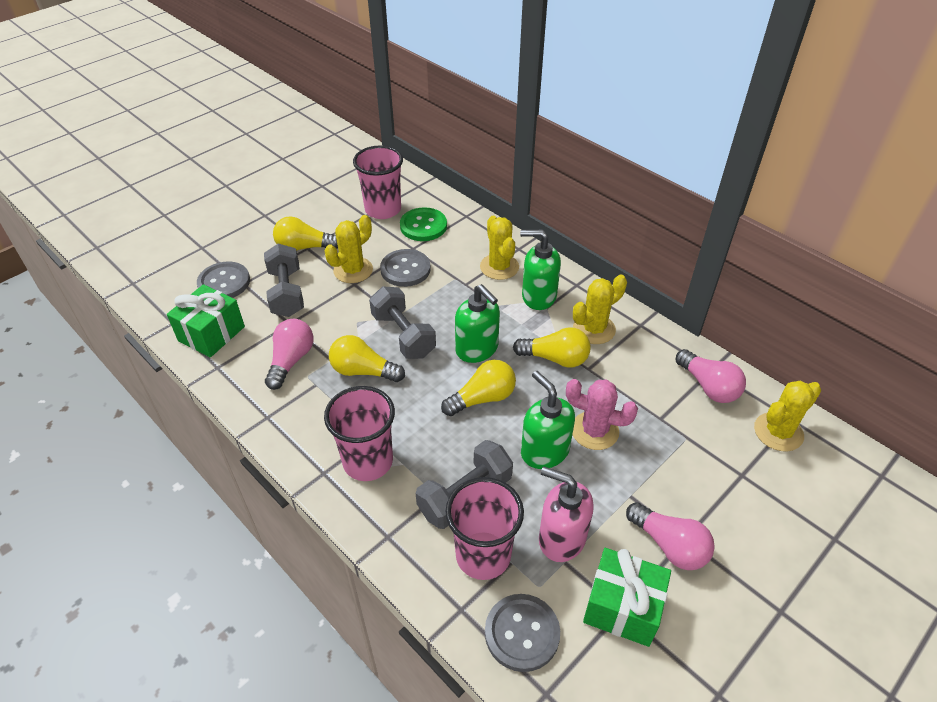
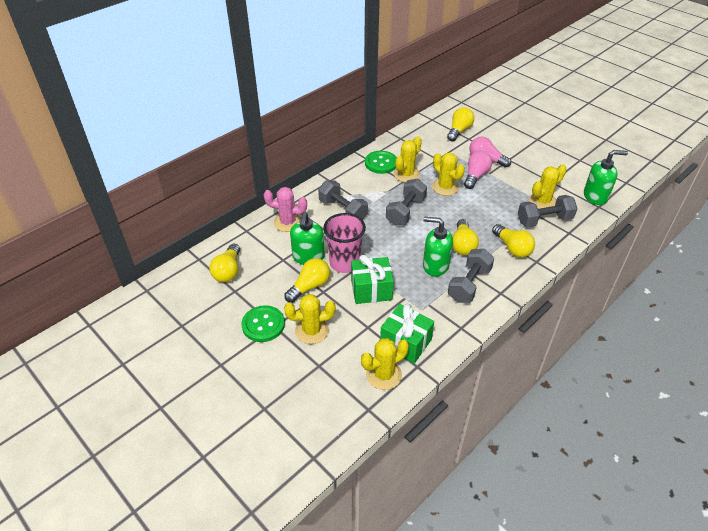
green button: 1 -> 2
grey button: 3 -> 0
grey dumbbell: 3 -> 4
pink cup: 3 -> 1
pink light bulb: 3 -> 2
pink soap dispenser: 1 -> 0
yellow cactus: 4 -> 5
yellow light bulb: 4 -> 5

